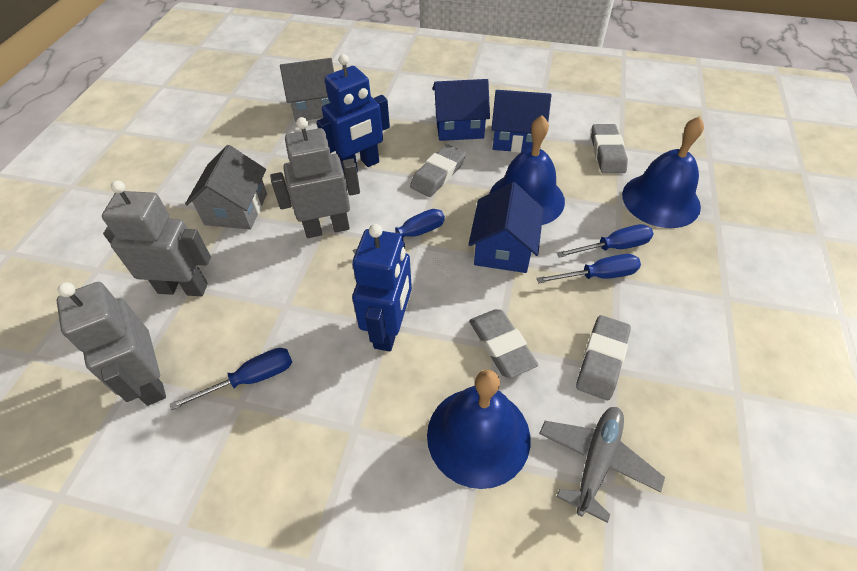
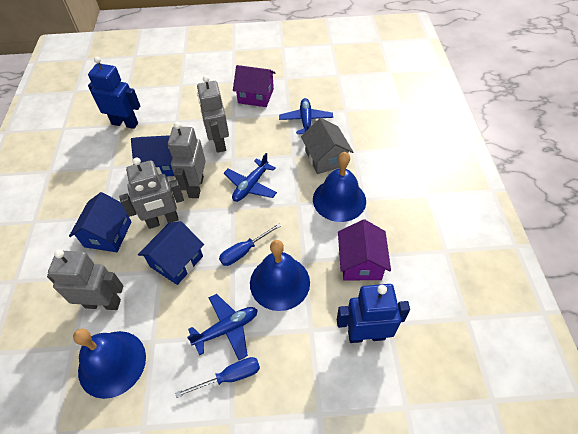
blue plane: 0 -> 3
blue screwdriver: 4 -> 2
grey eraser: 4 -> 0
grey house: 2 -> 1
grey plane: 1 -> 0
grey robot: 3 -> 4
purple house: 0 -> 2

